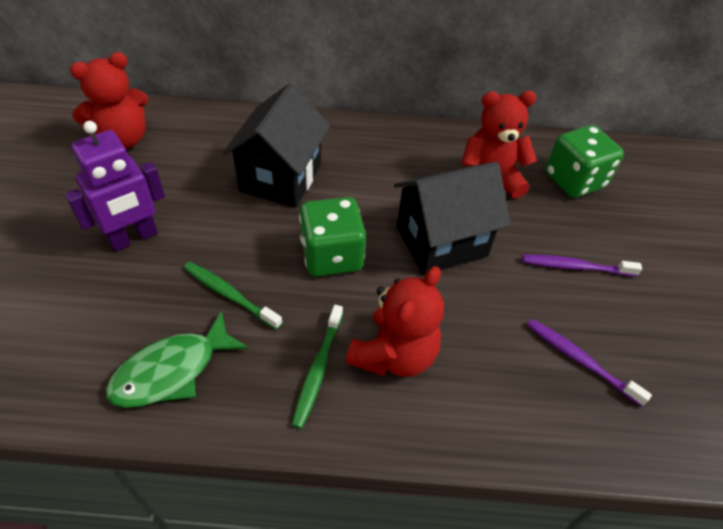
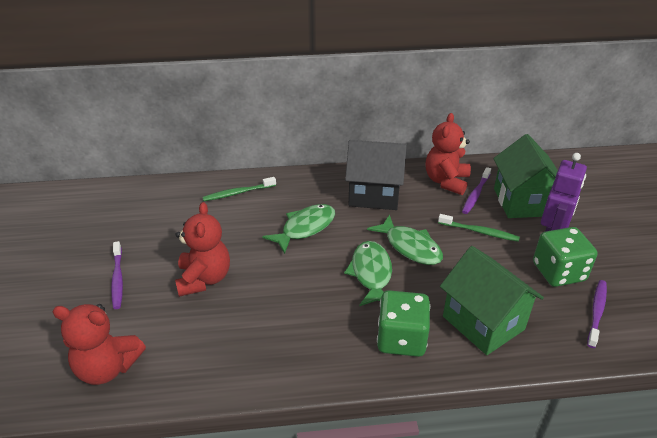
black house: 2 -> 1
green fish: 1 -> 3
green house: 0 -> 2
purple toothbrush: 2 -> 3

